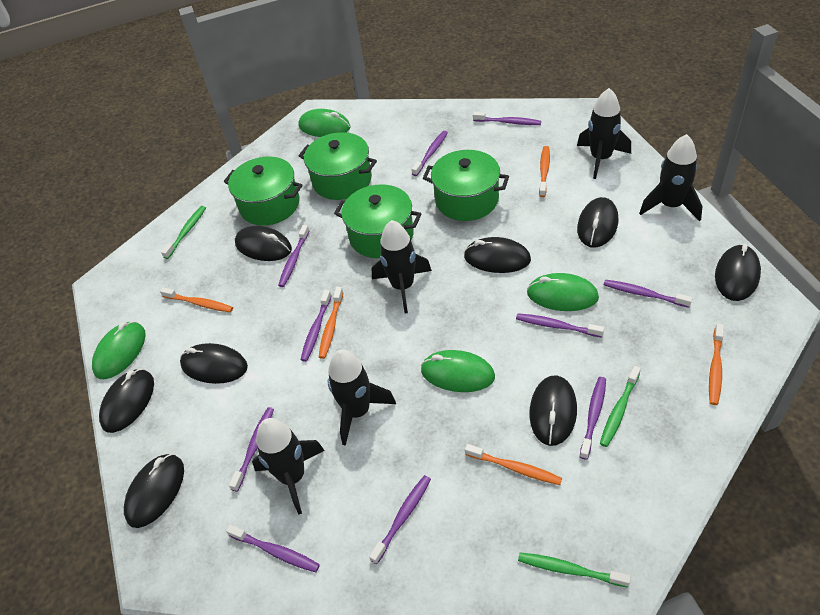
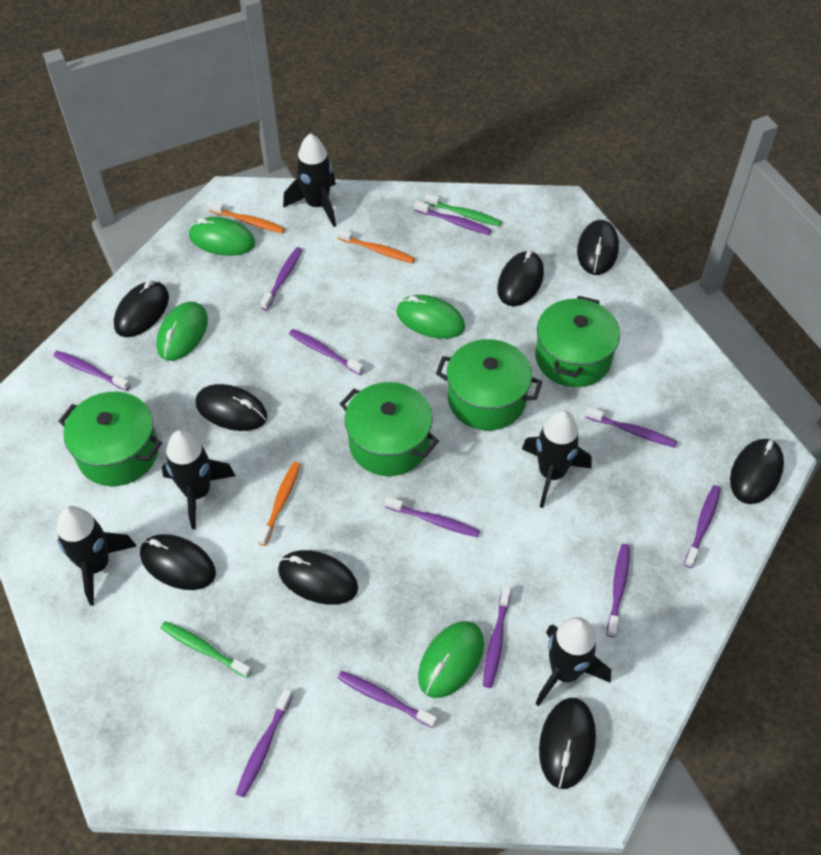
green toothbrush: 3 -> 2
orange toothbrush: 5 -> 3
purple toothbrush: 10 -> 11

